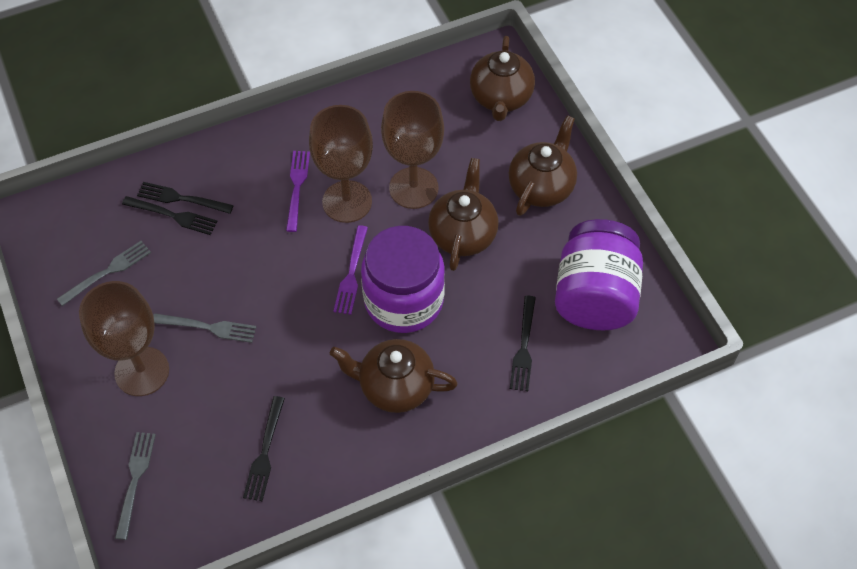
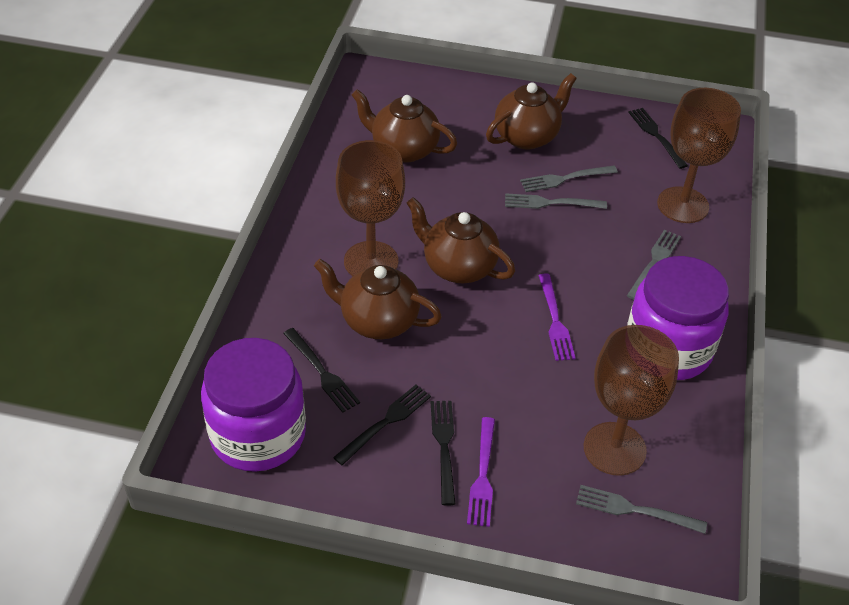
grey fork: 3 -> 4

